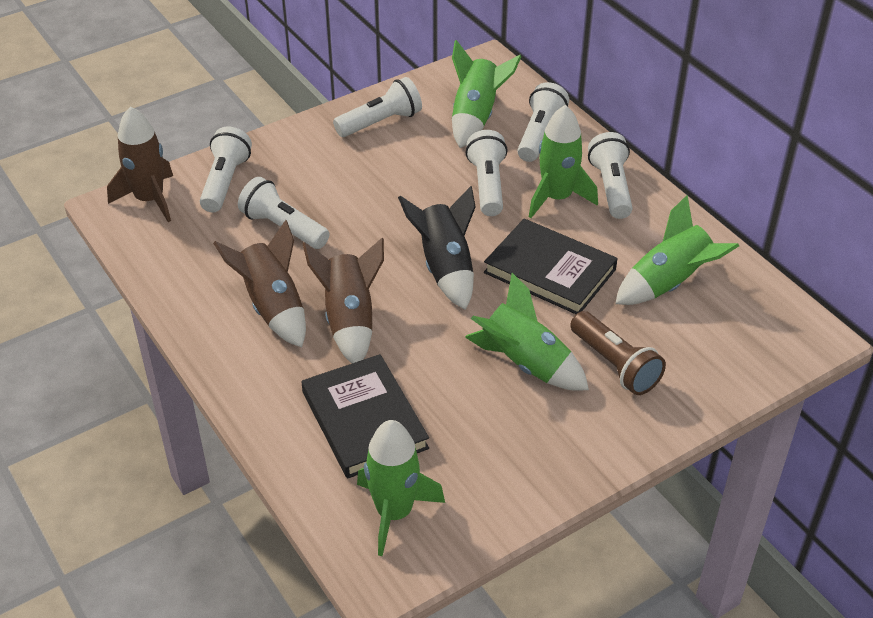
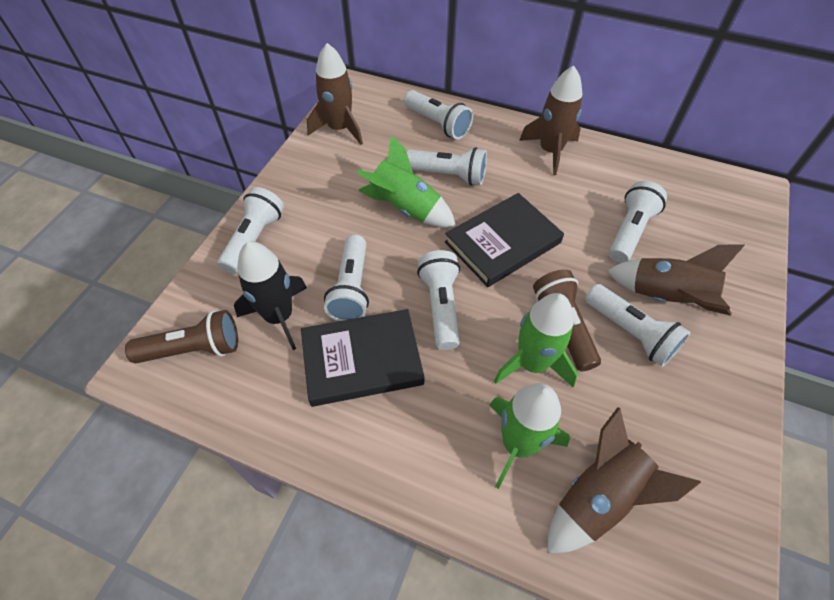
brown flashlight: 1 -> 2
brown rocket: 3 -> 4
green rocket: 5 -> 3
white flashlight: 6 -> 7

